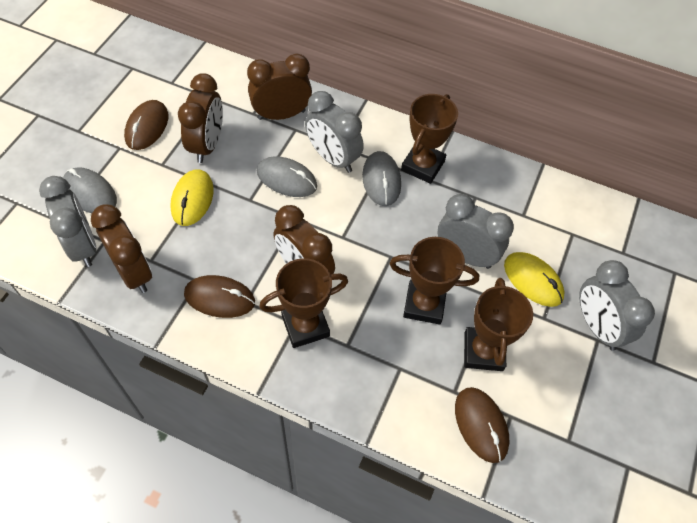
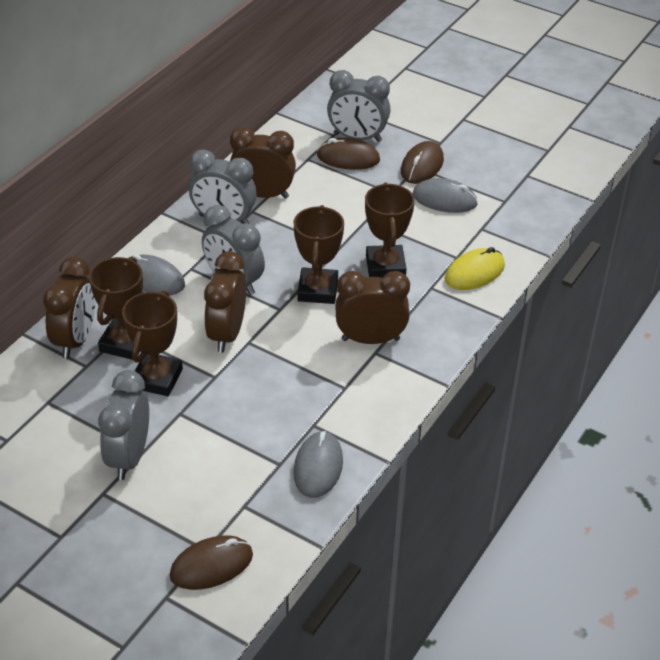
yellow mouse: 2 -> 1

